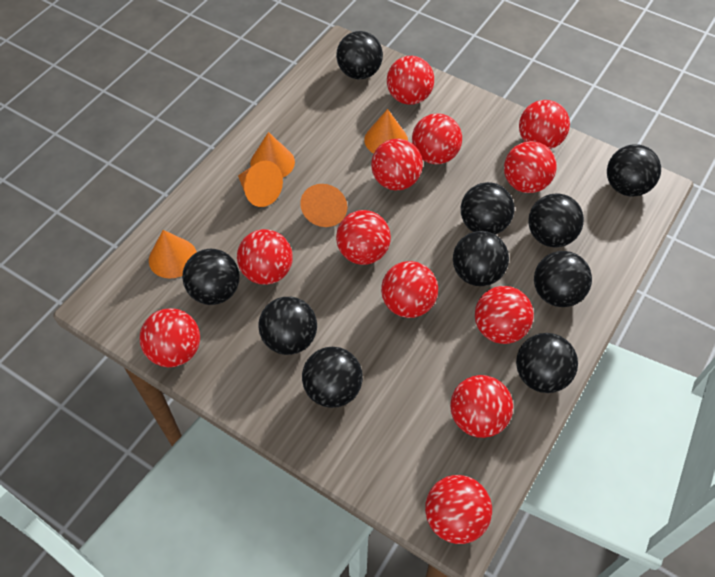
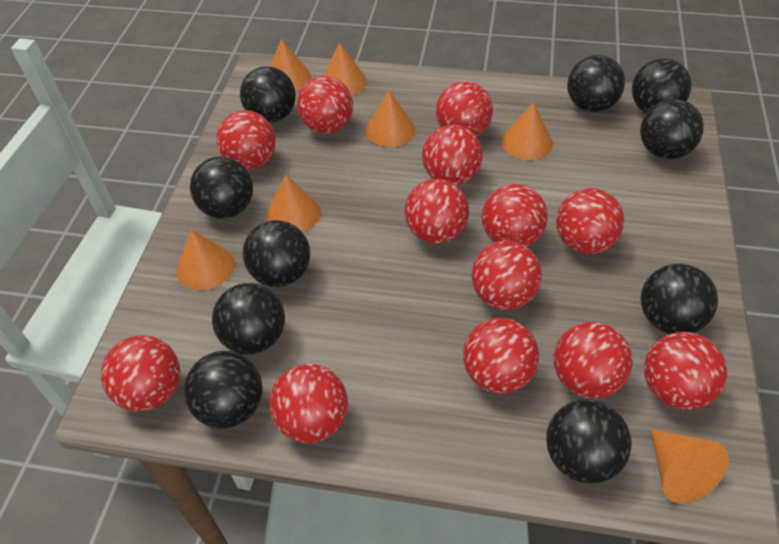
orange cone: 5 -> 7
red ball: 12 -> 13

